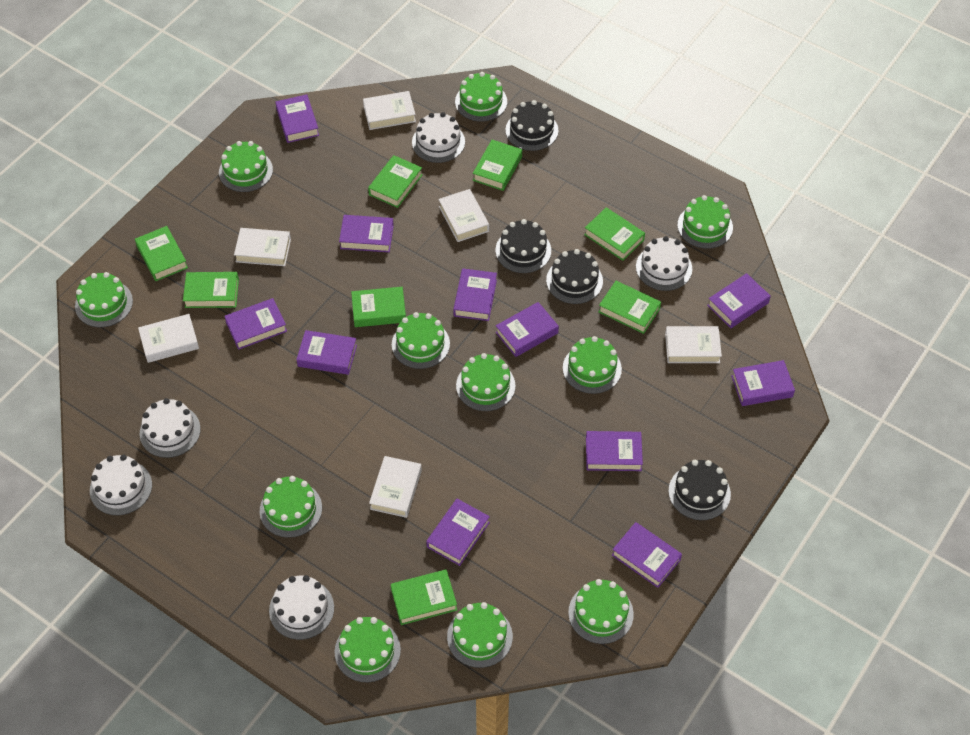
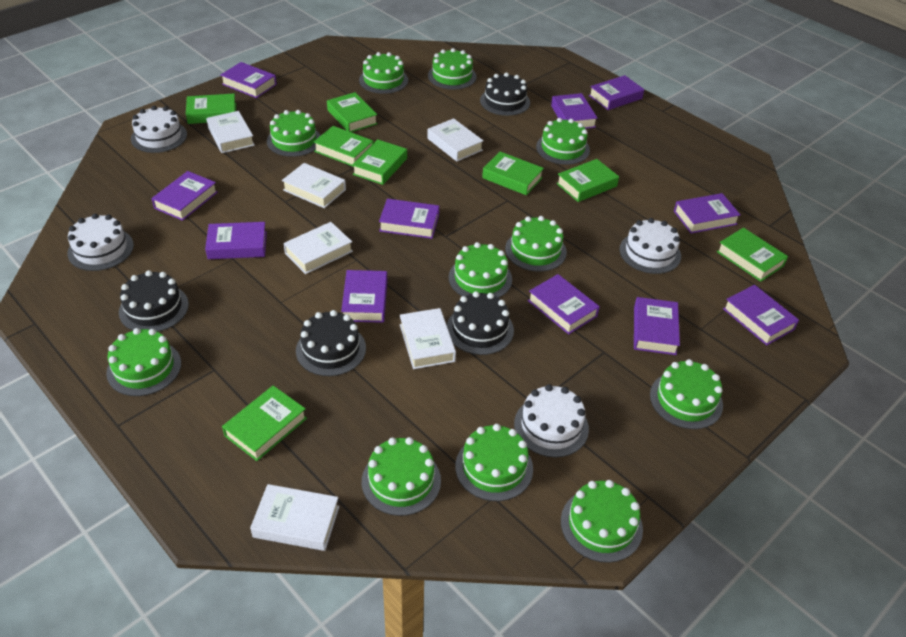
white cake: 5 -> 4

